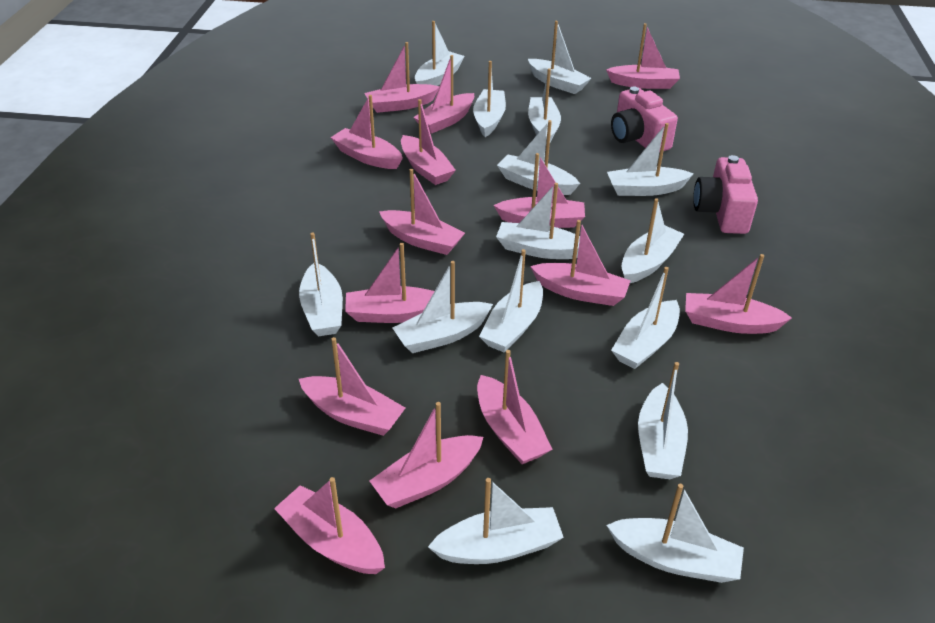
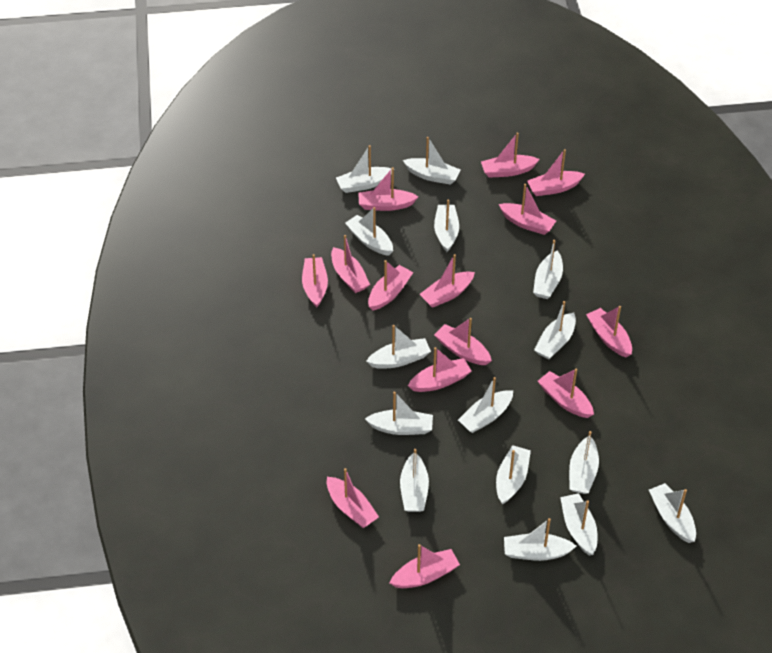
pink camera: 2 -> 0

